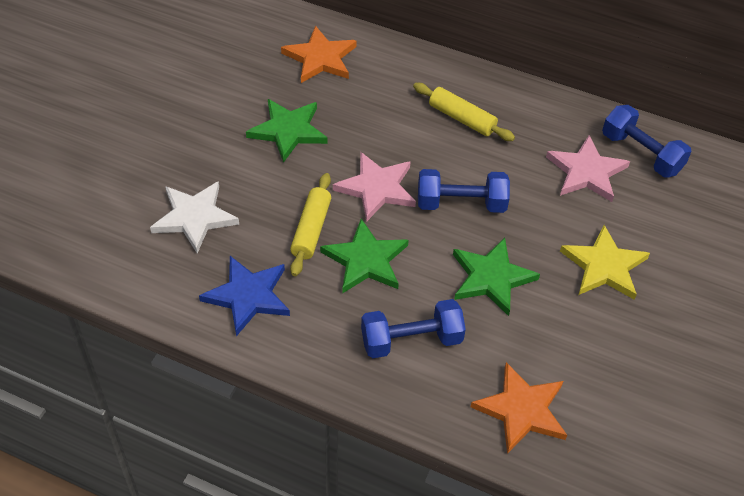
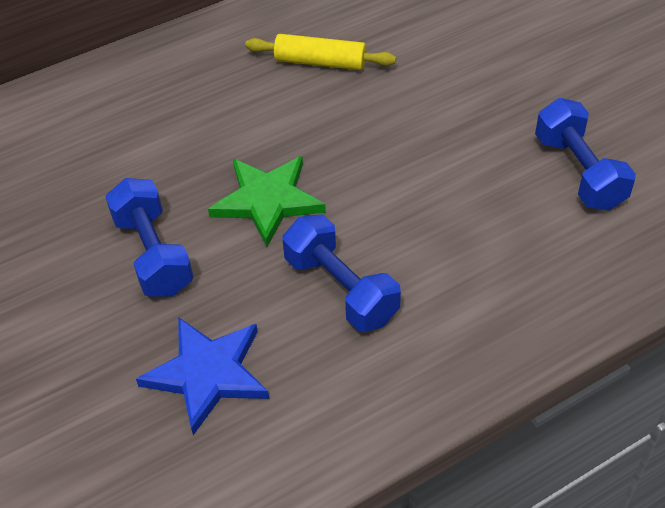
green star: 3 -> 1
orange star: 2 -> 0
pink star: 2 -> 0
white star: 1 -> 0
yellow rolling pin: 2 -> 1
yellow star: 1 -> 0

